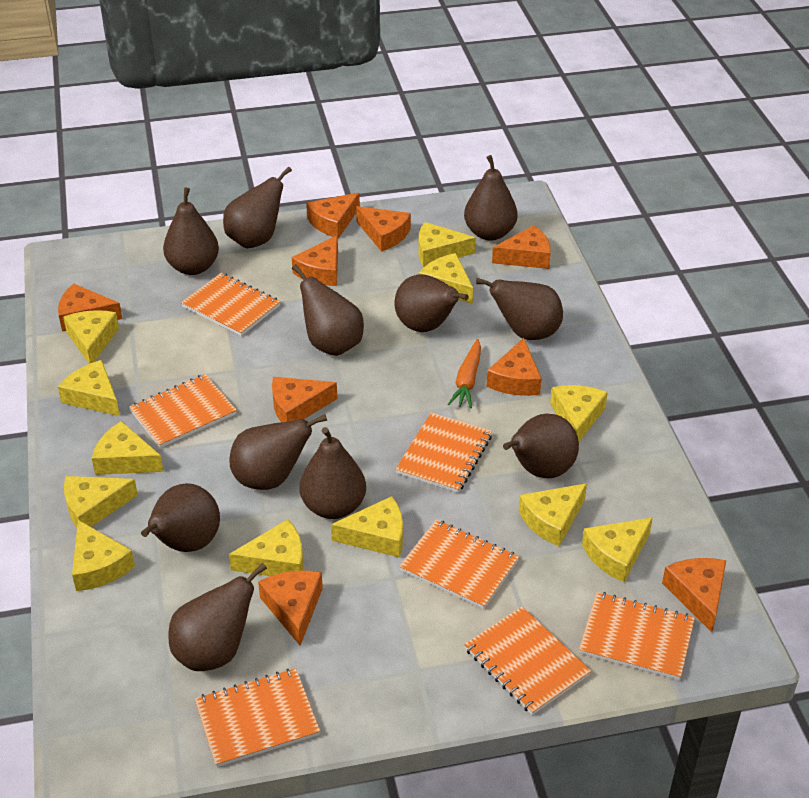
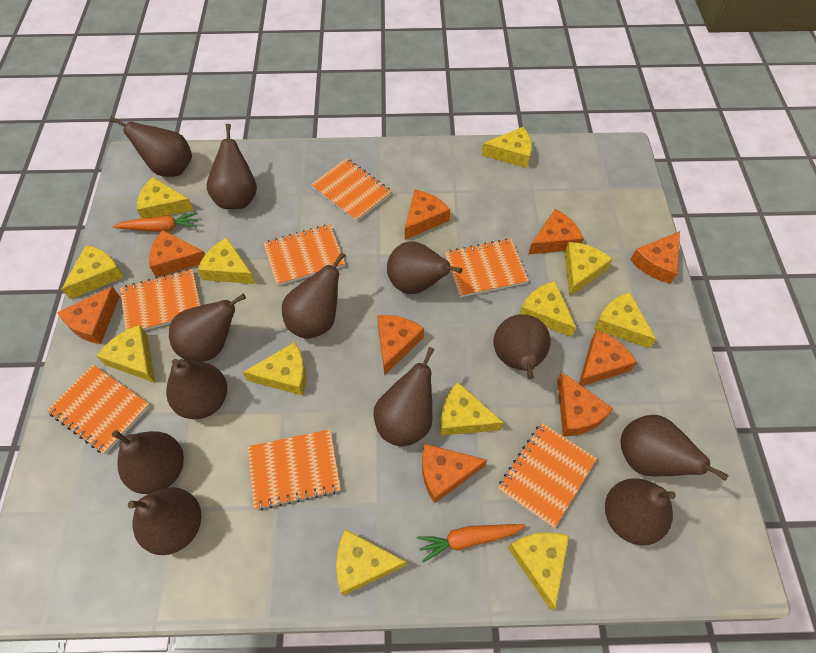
brown pear: 11 -> 12
orange carrot: 1 -> 2

